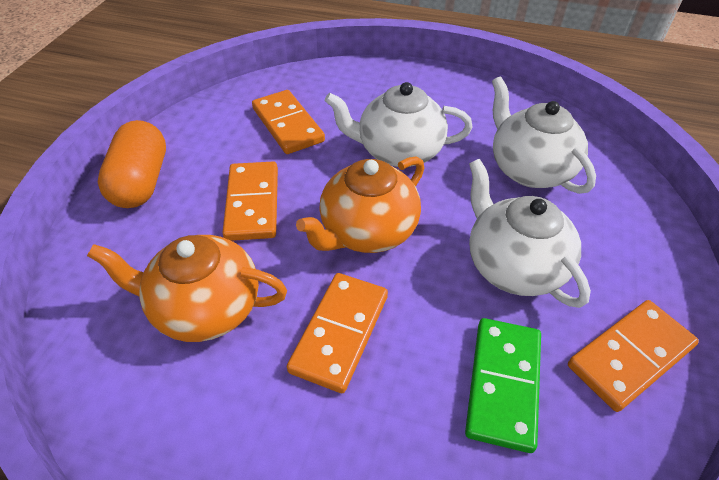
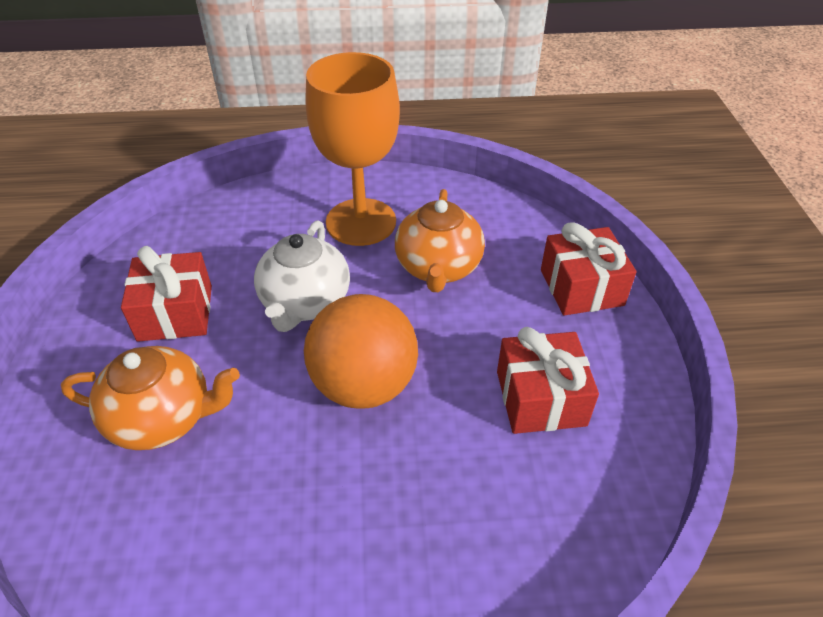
green domino: 1 -> 0
orange ball: 0 -> 1
orange capsule: 1 -> 0
orange domino: 4 -> 0
orange goblet: 0 -> 1
red gift: 0 -> 3
white teapot: 3 -> 1

